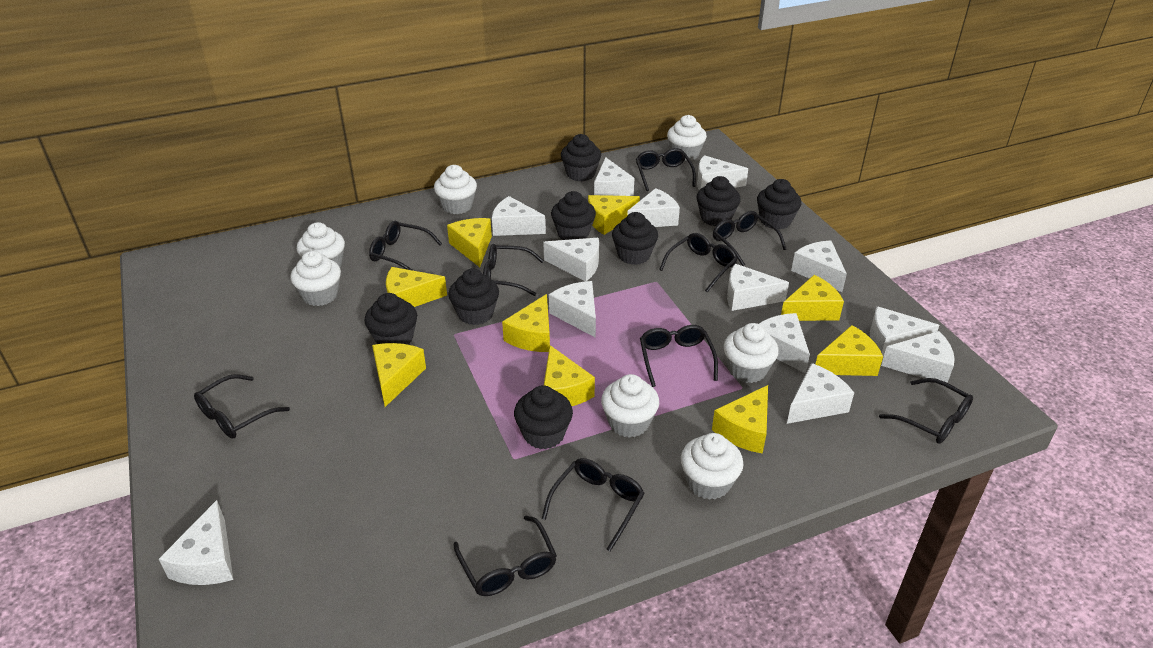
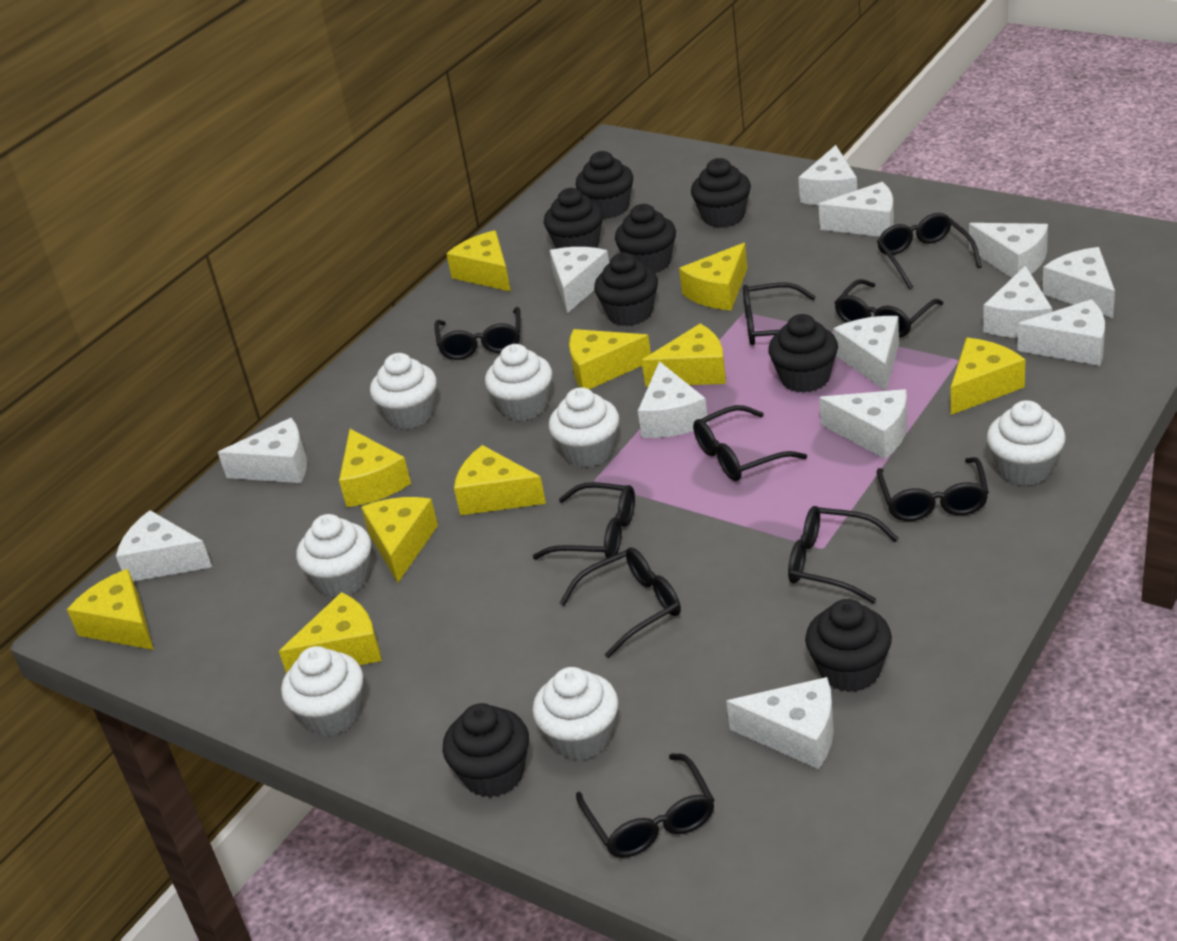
yellow cheese: 9 -> 10

